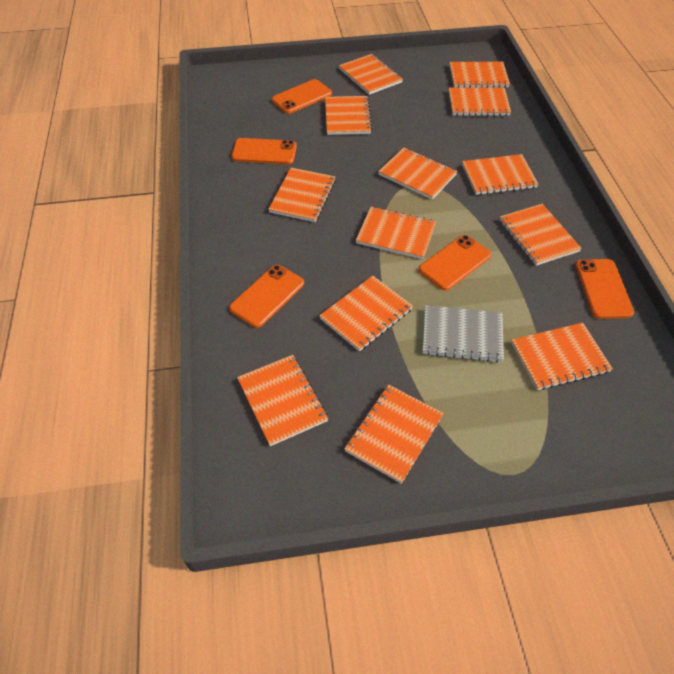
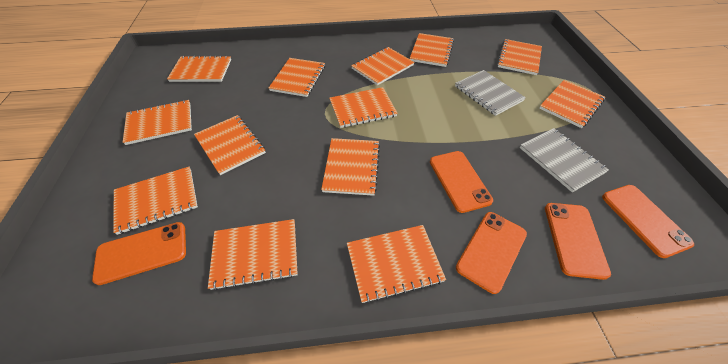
grey notebook: 1 -> 2

